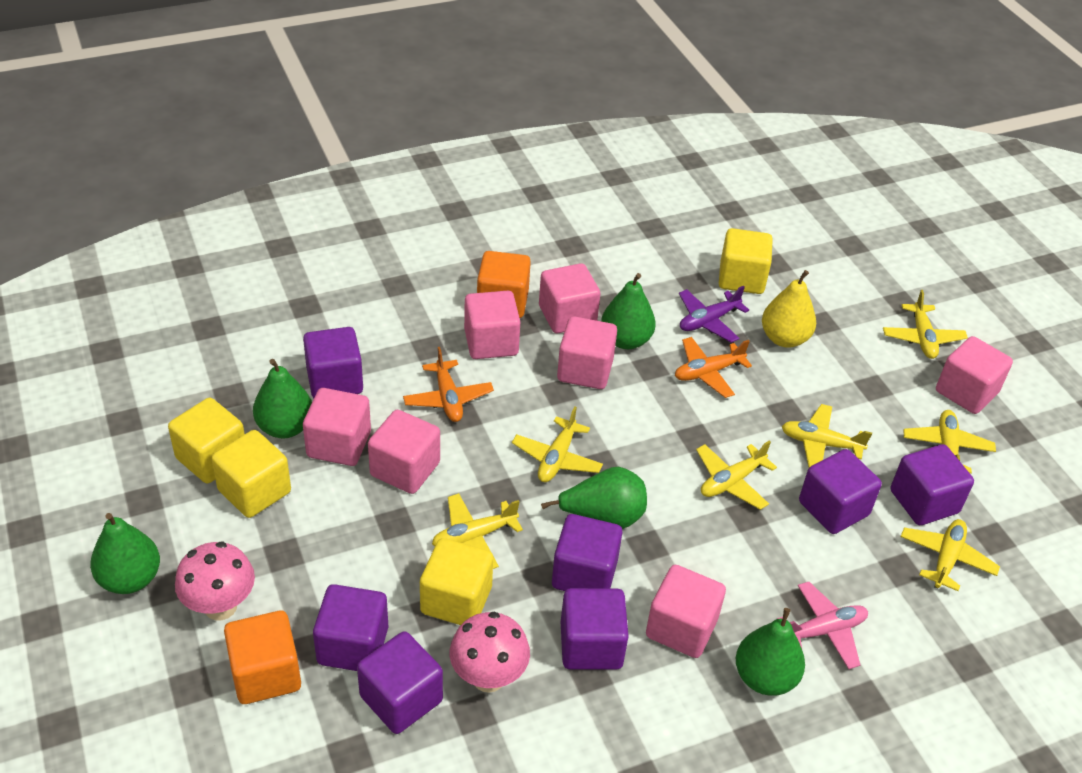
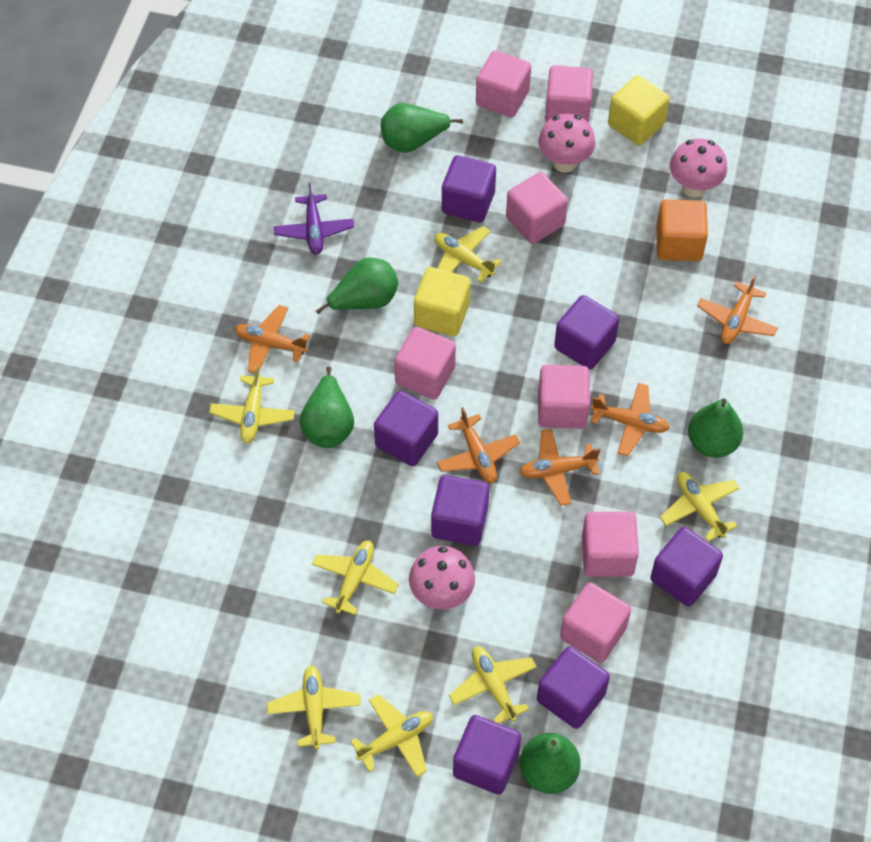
orange cube: 2 -> 1
orange plane: 2 -> 5
pink mushroom: 2 -> 3
pink plane: 1 -> 0
yellow cube: 4 -> 2
yellow pear: 1 -> 0

